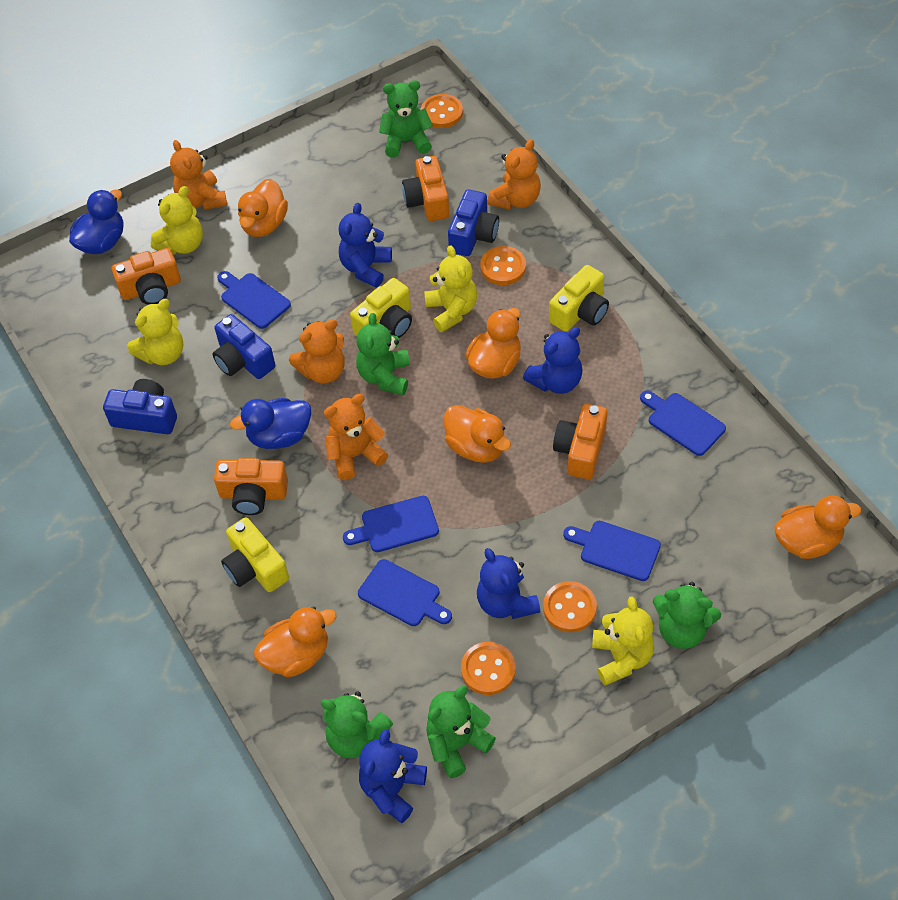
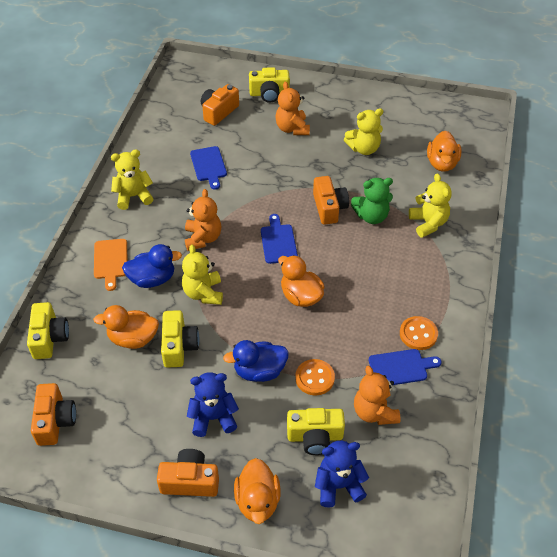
blue camera: 3 -> 0
blue cutting board: 5 -> 3
blue teddy bear: 4 -> 2
green teddy bear: 5 -> 1
orange button: 4 -> 2
orange cutting board: 0 -> 1
orange duck: 5 -> 4
orange teddy bear: 4 -> 3
yellow camera: 3 -> 4

